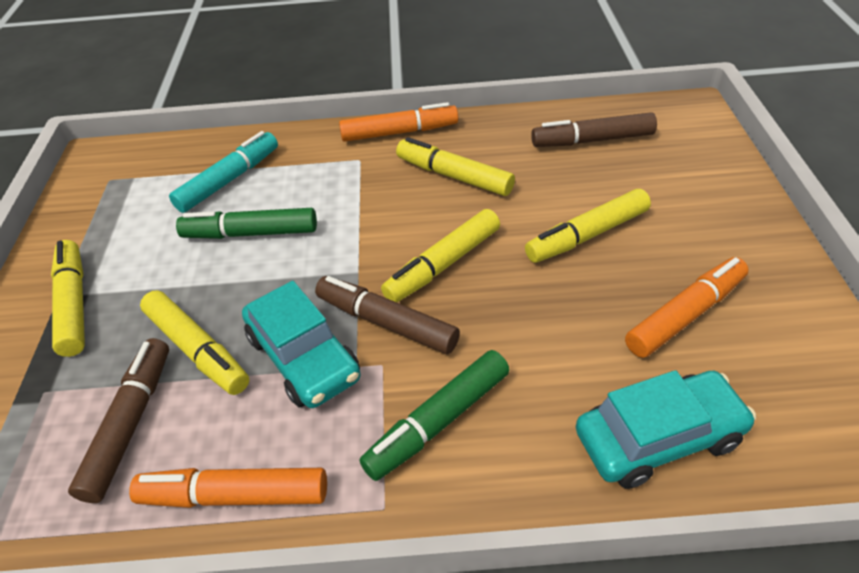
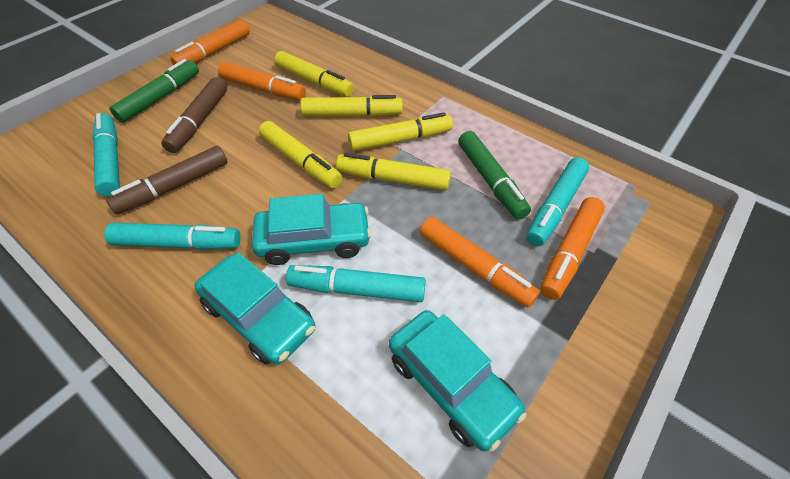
brown marker: 3 -> 2
orange marker: 3 -> 4
turquoise car: 2 -> 3
turquoise marker: 1 -> 4

